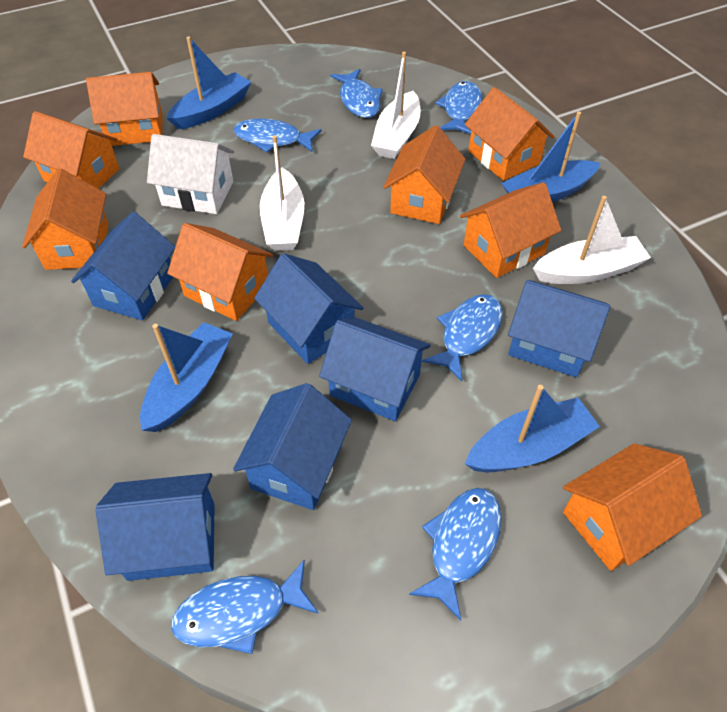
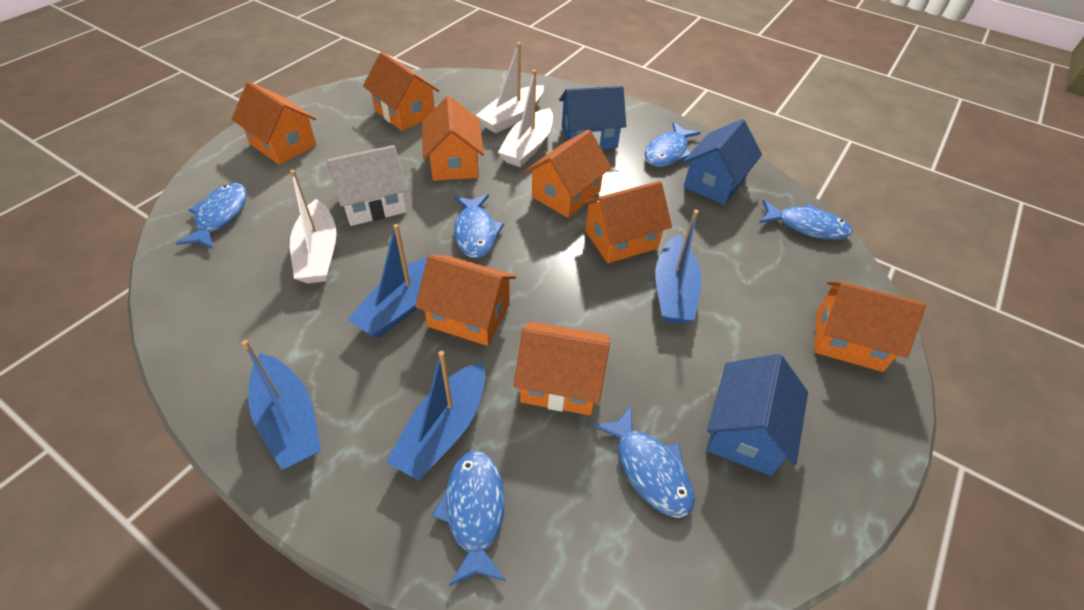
blue house: 6 -> 3

